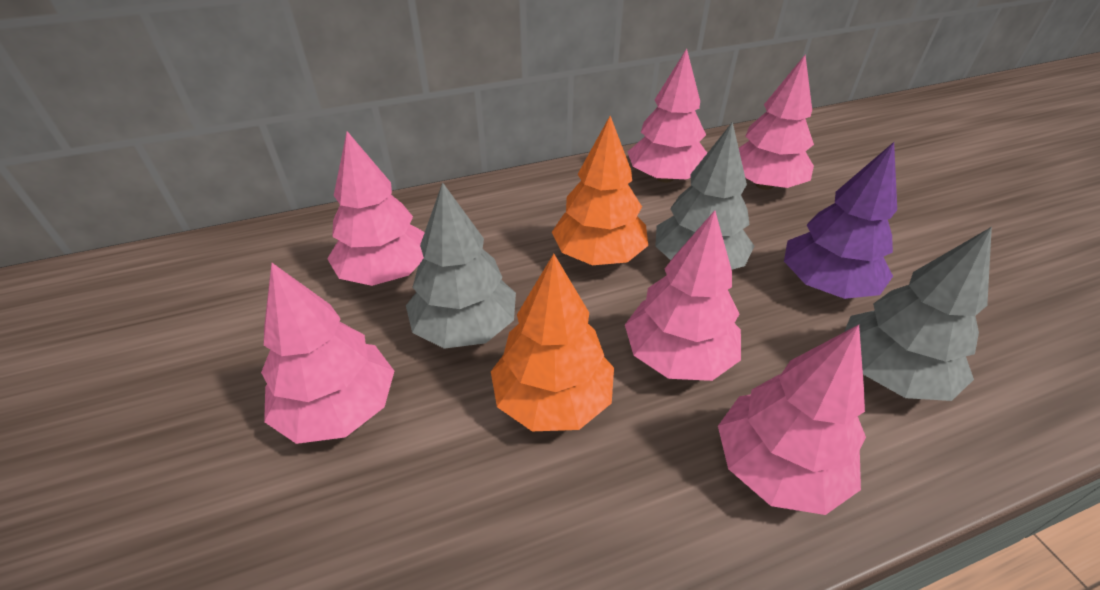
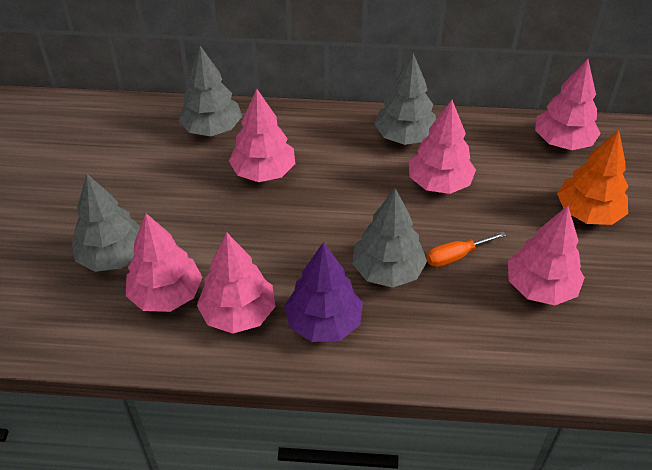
grey tree: 3 -> 4
orange screwdriver: 0 -> 1
orange tree: 2 -> 1

